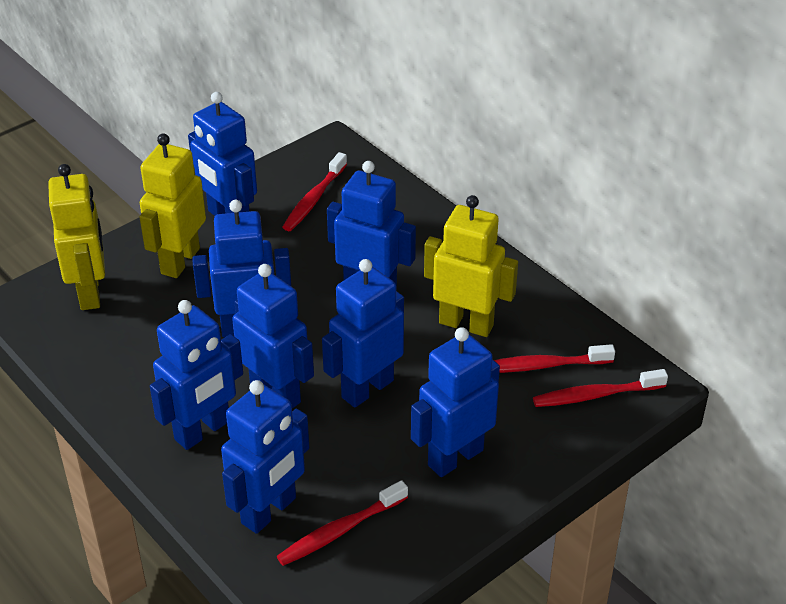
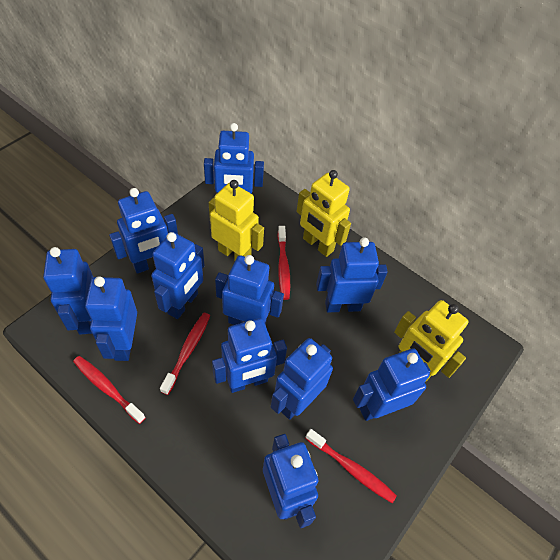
blue robot: 8 -> 11

